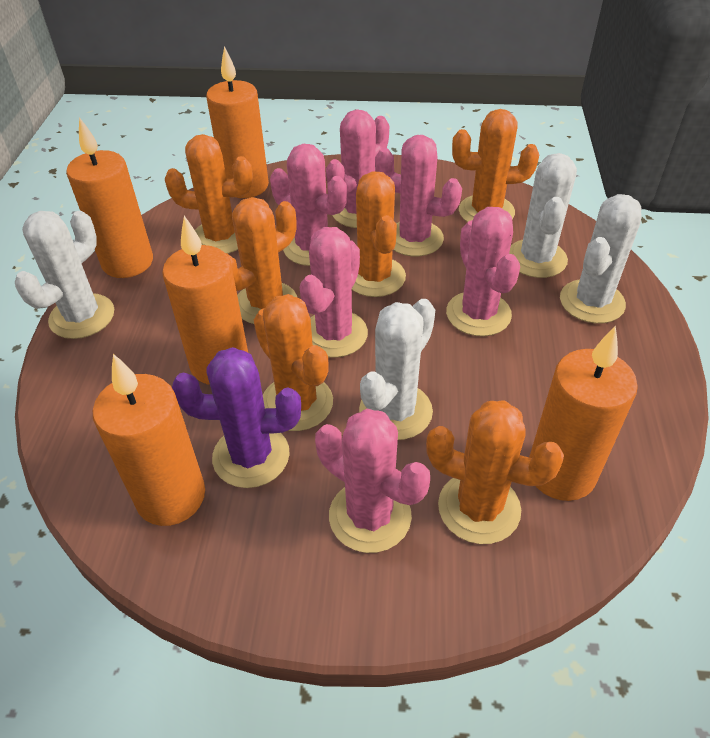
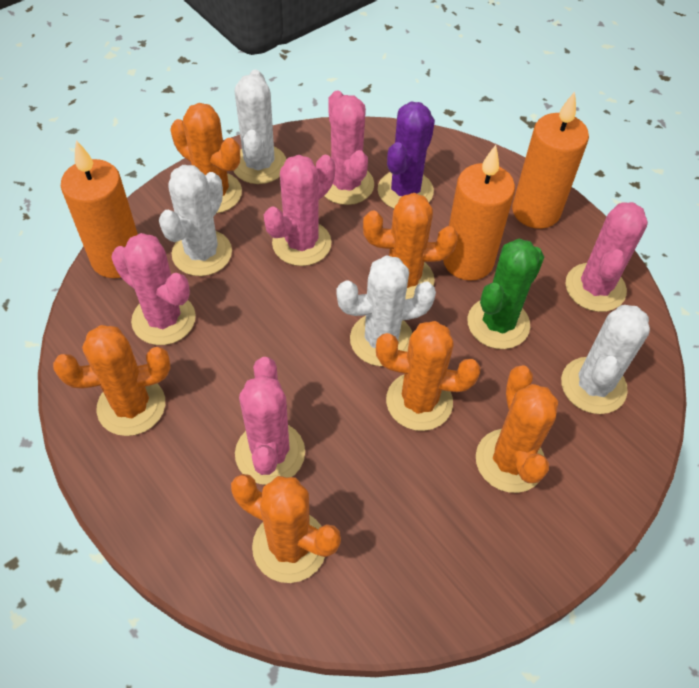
green cactus: 0 -> 1
orange candle: 5 -> 3
pink cactus: 6 -> 5

